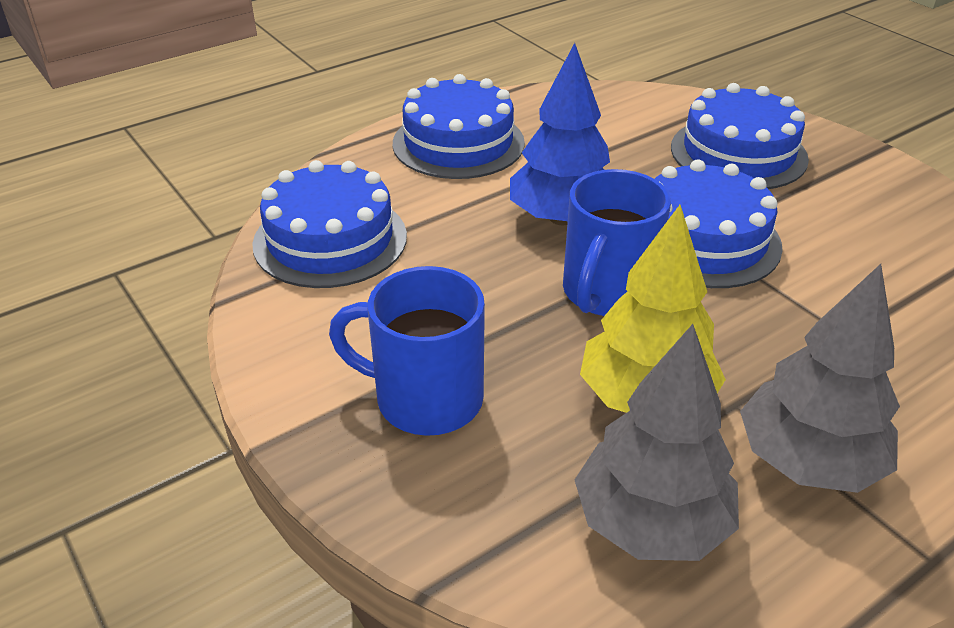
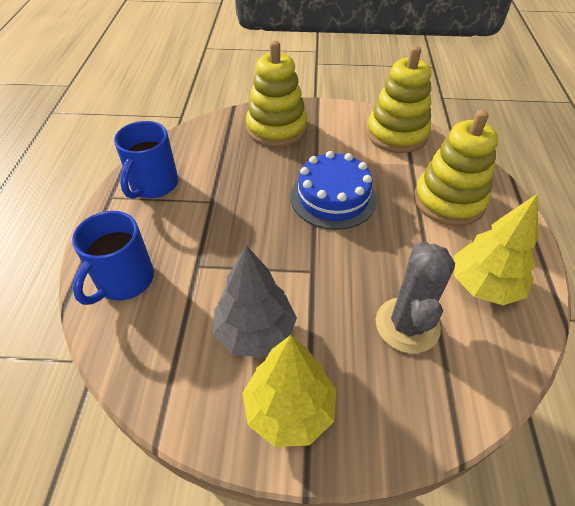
blue cake: 4 -> 1
blue tree: 1 -> 0
grey cactus: 0 -> 1
grey tree: 2 -> 1
yellow stacking toy: 0 -> 3
yellow tree: 1 -> 2

